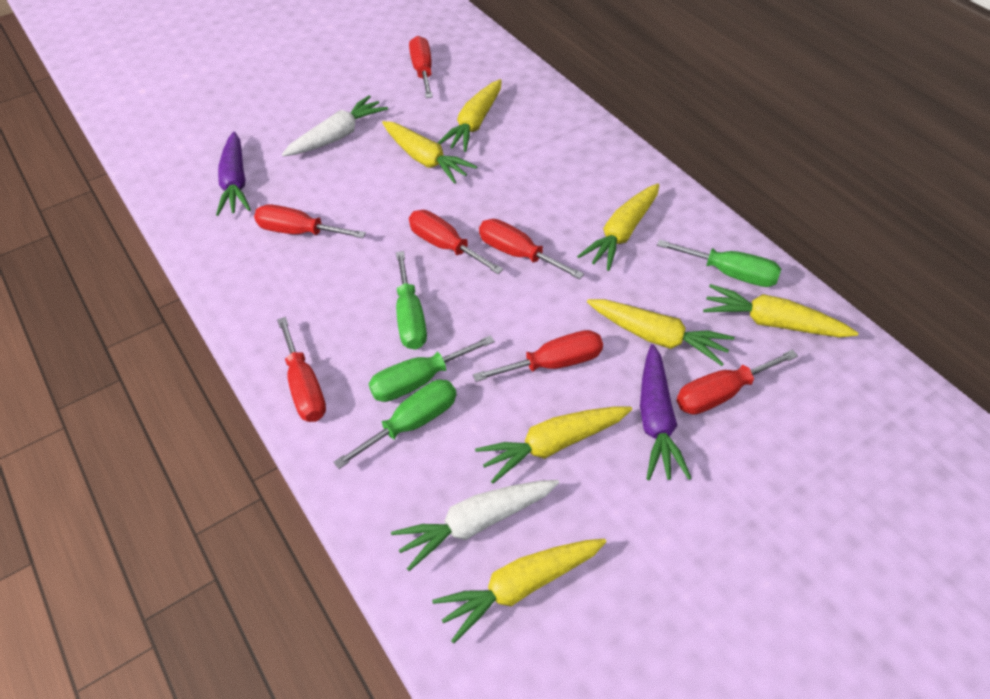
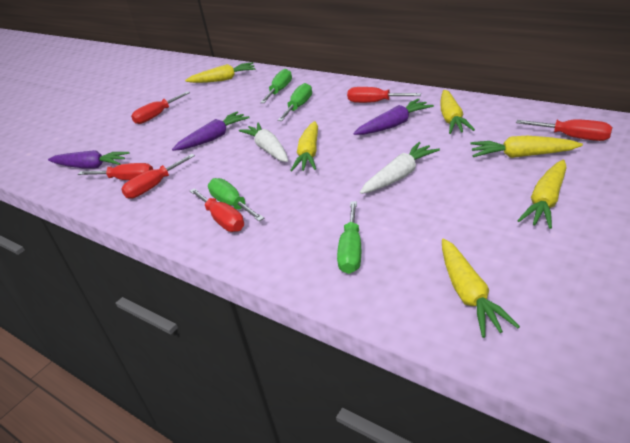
purple carrot: 2 -> 3
red screwdriver: 7 -> 6
yellow carrot: 7 -> 6

